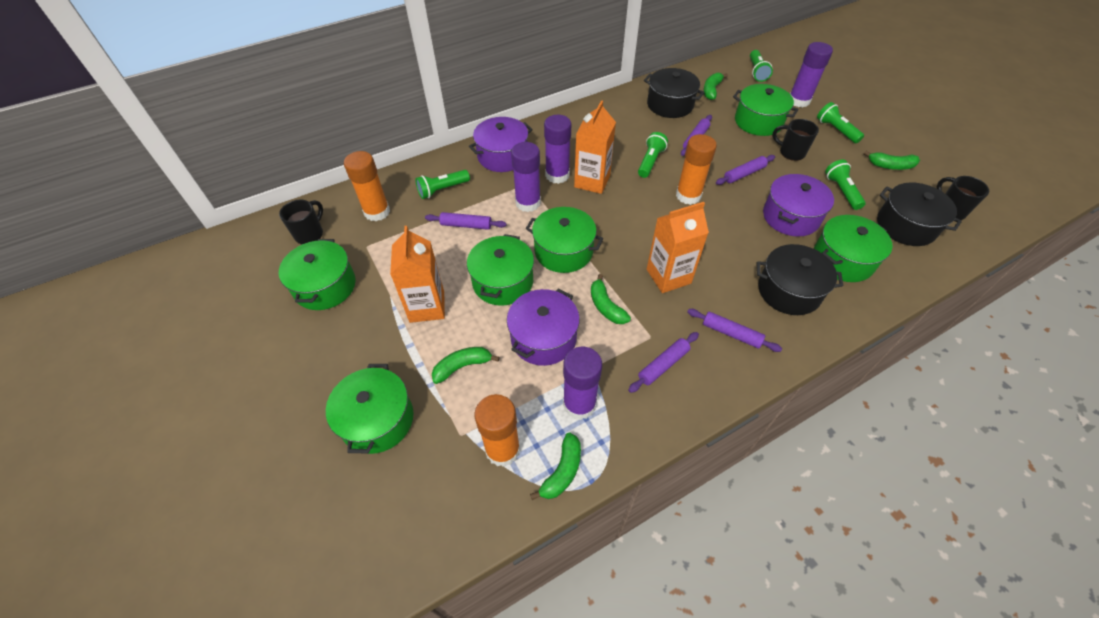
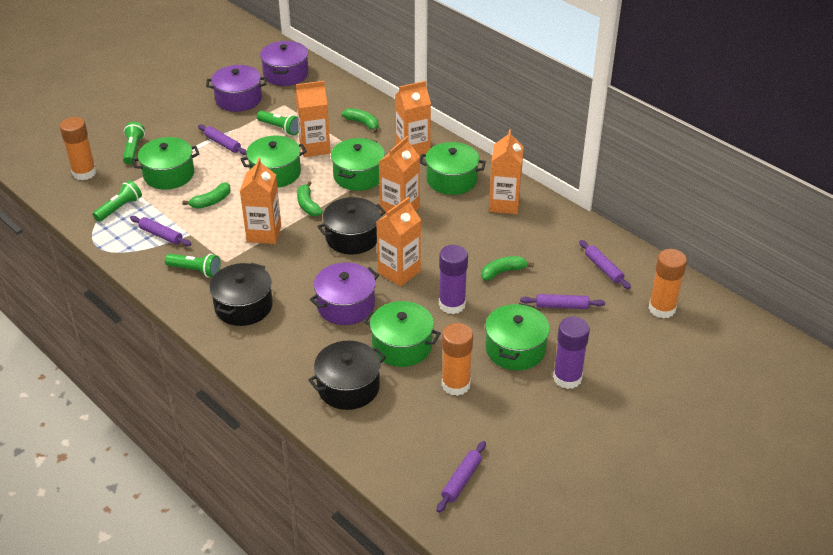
black mug: 3 -> 0
green banana: 5 -> 4
green flashlight: 5 -> 4
orange carton: 3 -> 6
purple glue stick: 4 -> 2

